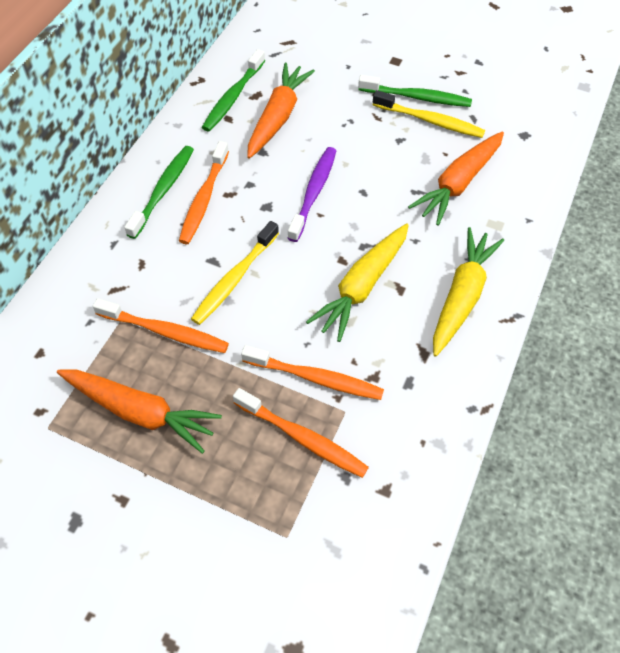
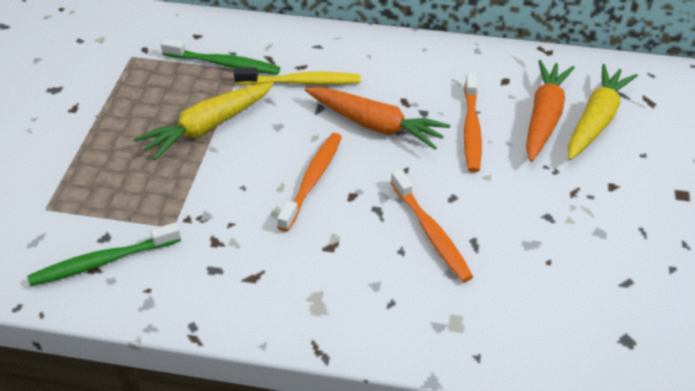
green toothbrush: 3 -> 2
orange carrot: 3 -> 2
orange toothbrush: 4 -> 3
purple toothbrush: 1 -> 0
yellow toothbrush: 2 -> 1

